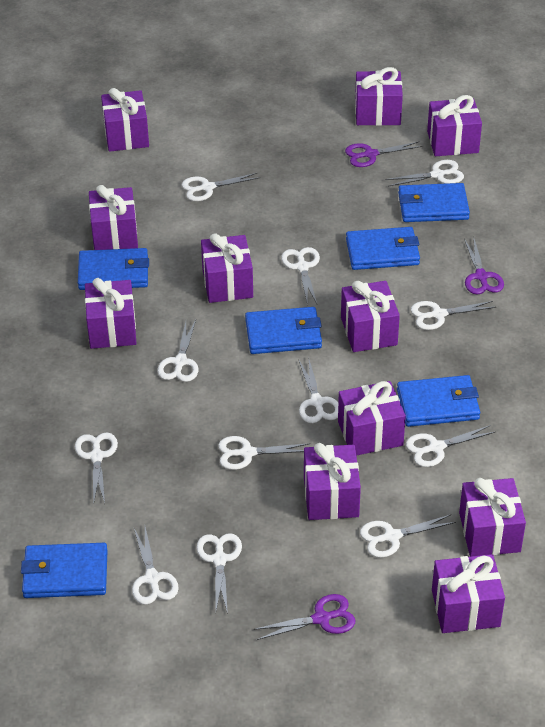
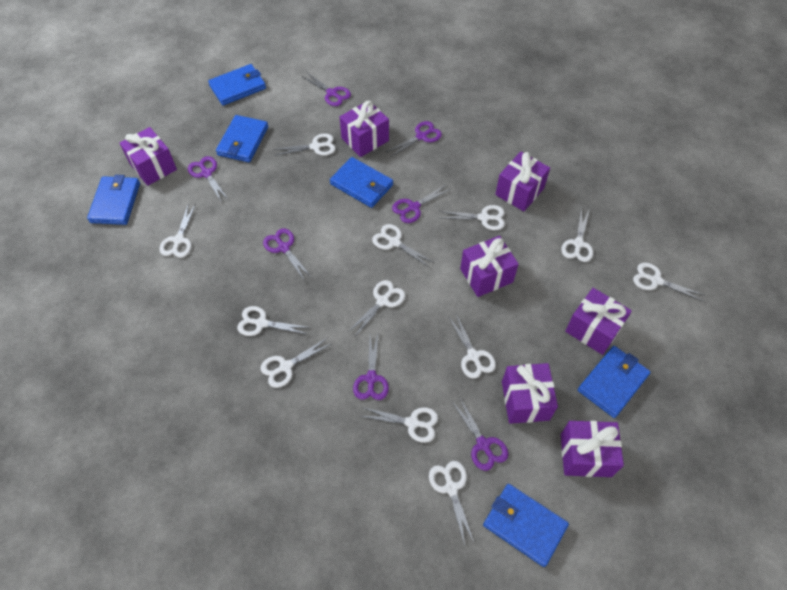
purple gift: 11 -> 7
purple scissors: 3 -> 7

